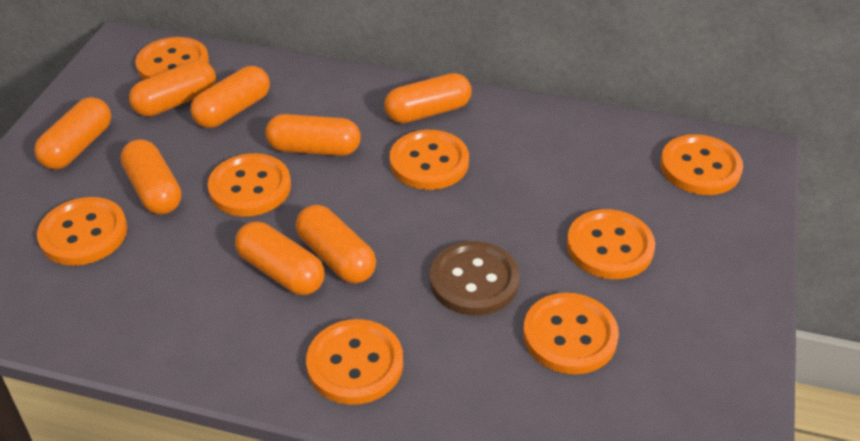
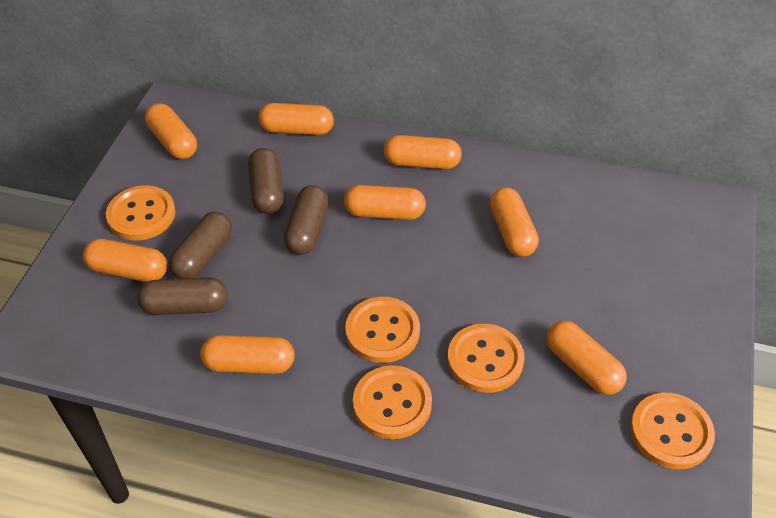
brown button: 1 -> 0
brown capsule: 0 -> 4
orange button: 8 -> 5

